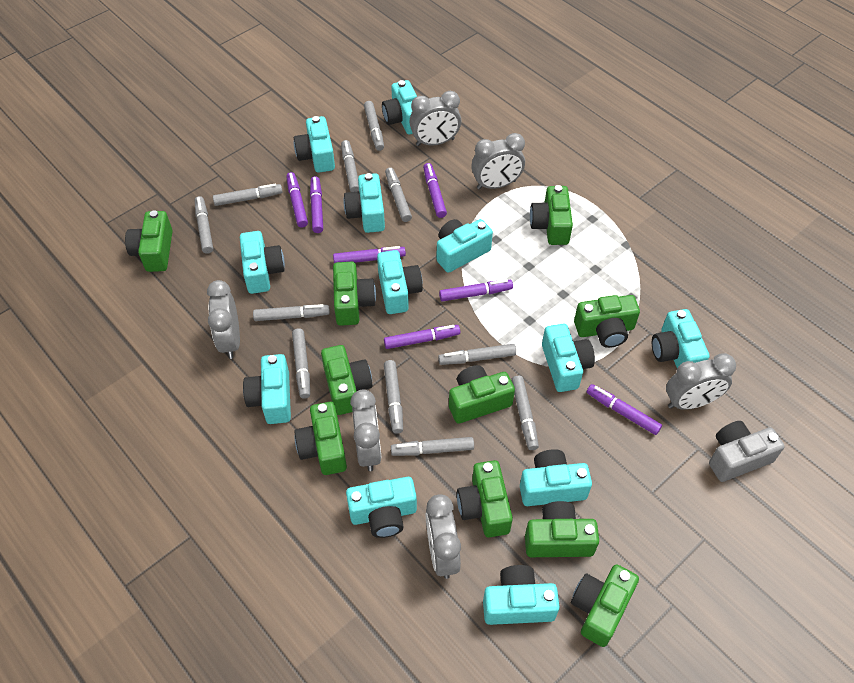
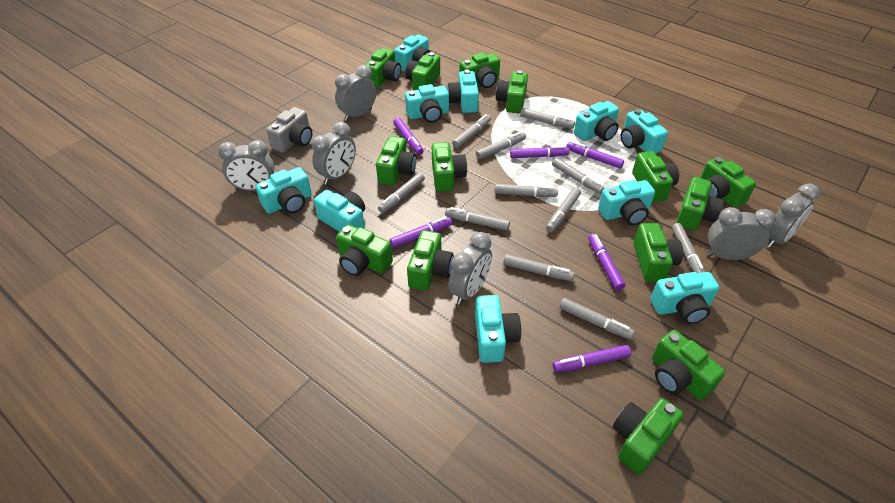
green camera: 10 -> 14
purple marker: 7 -> 6
turquoise camera: 12 -> 10

